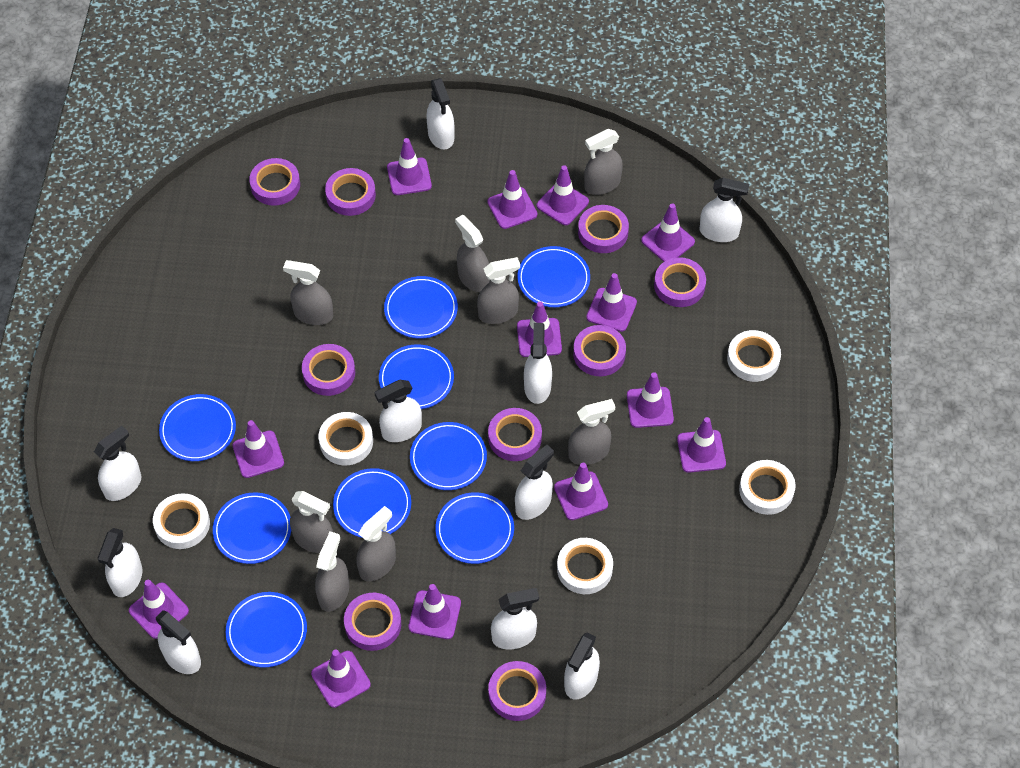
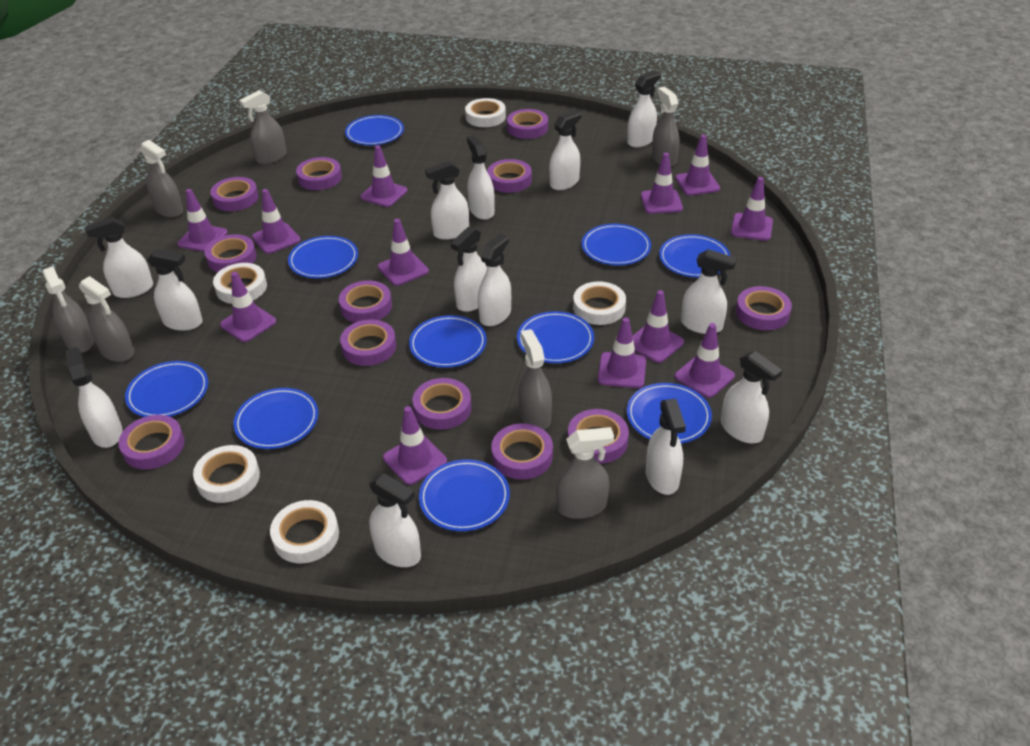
blue plate: 9 -> 10
grey spray bottle: 8 -> 7
purple tape: 9 -> 12
purple traffic cone: 13 -> 12
white spray bottle: 10 -> 13

